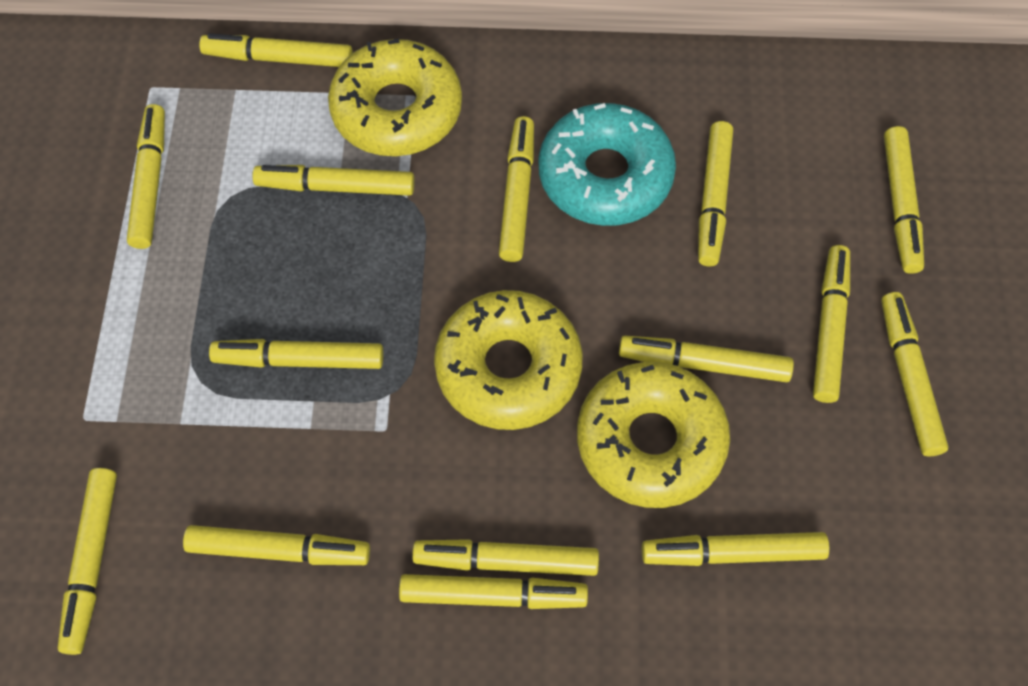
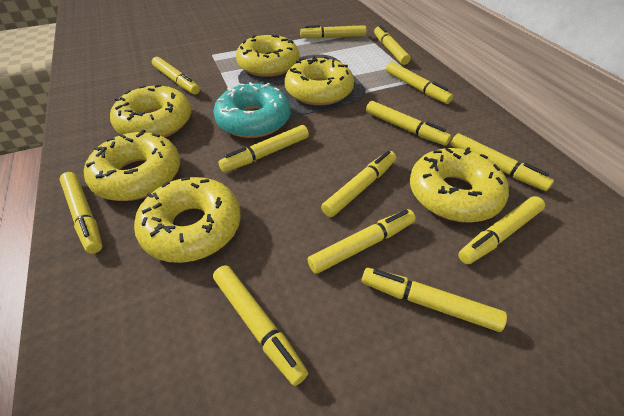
yellow donut: 3 -> 6
yellow marker: 15 -> 13

